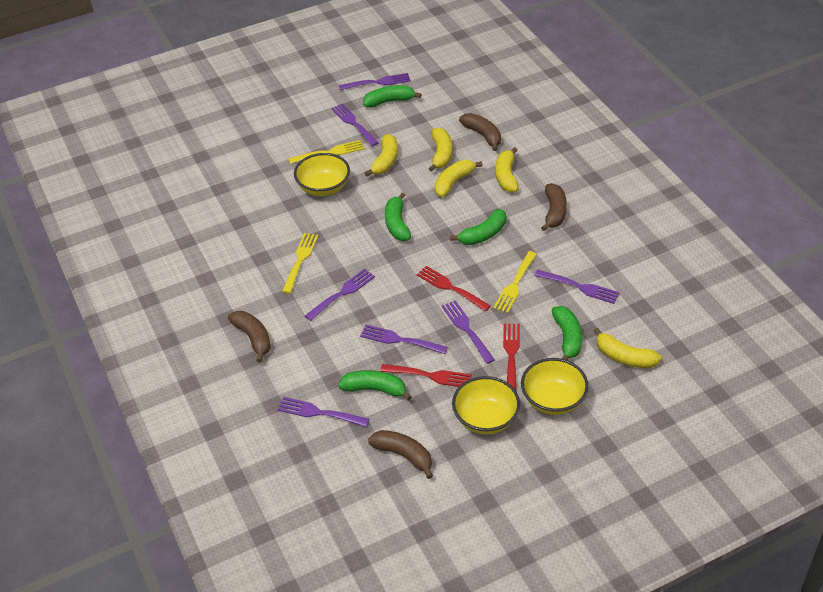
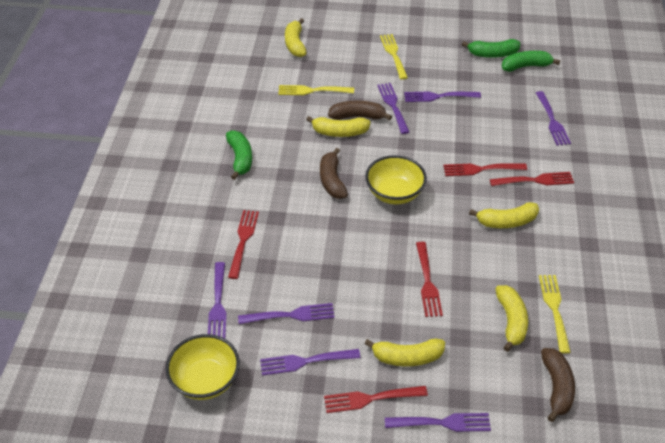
brown banana: 4 -> 3
green banana: 5 -> 3
red fork: 3 -> 5
yellow bowl: 3 -> 2

